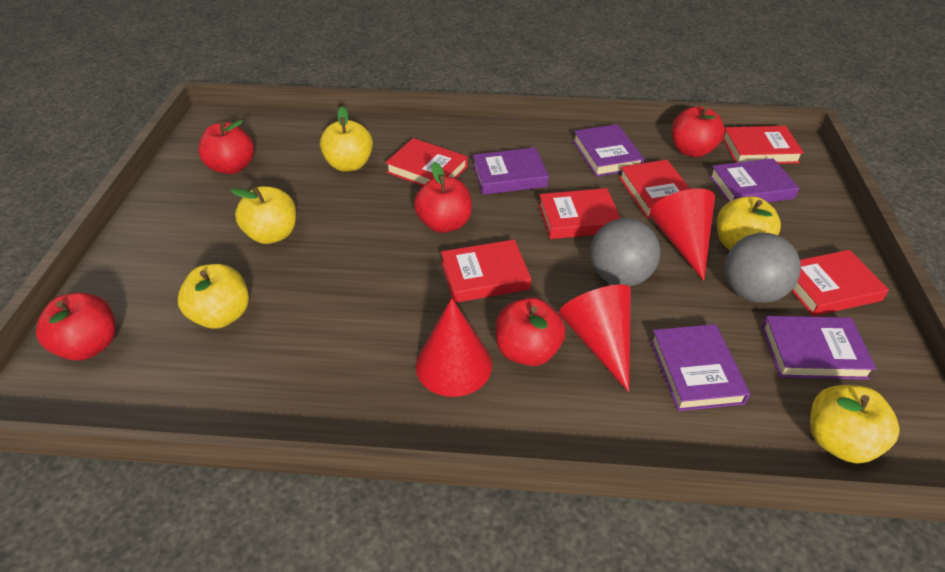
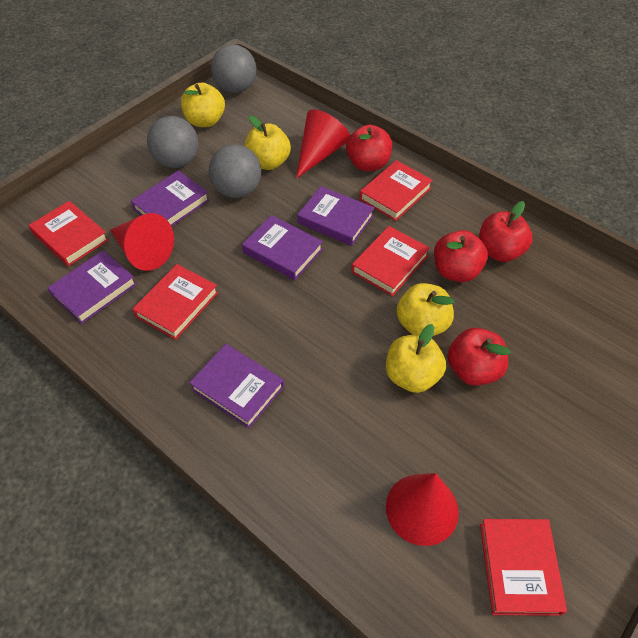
grey ball: 2 -> 3
red apple: 5 -> 4
red book: 6 -> 5
yellow apple: 5 -> 4

